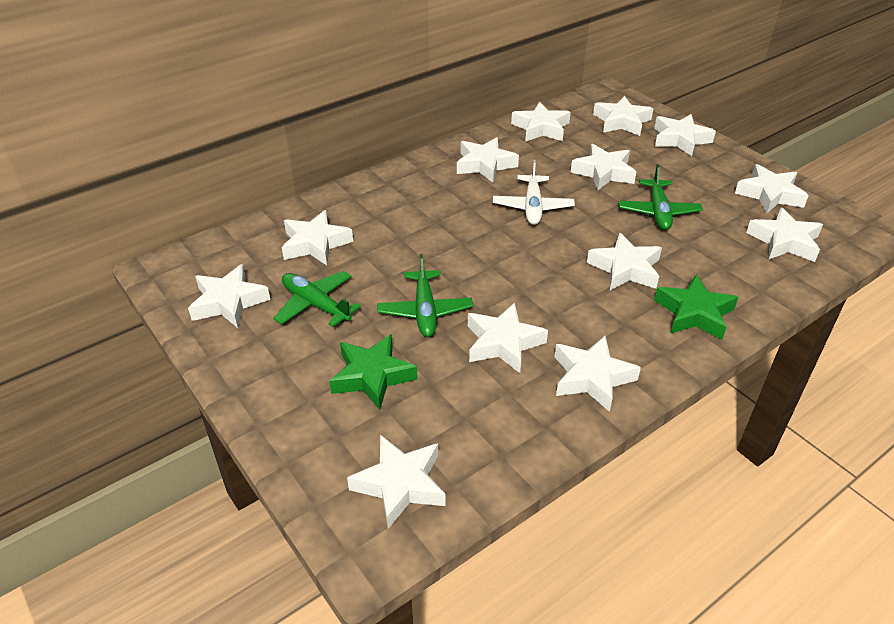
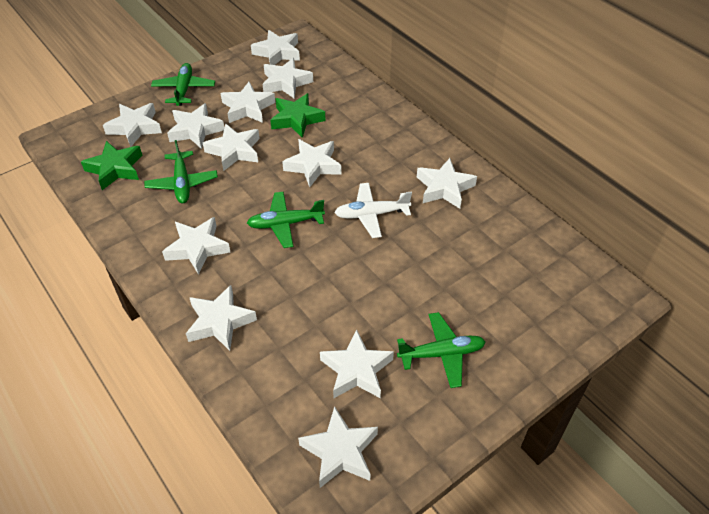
green plane: 3 -> 4
white star: 13 -> 12

